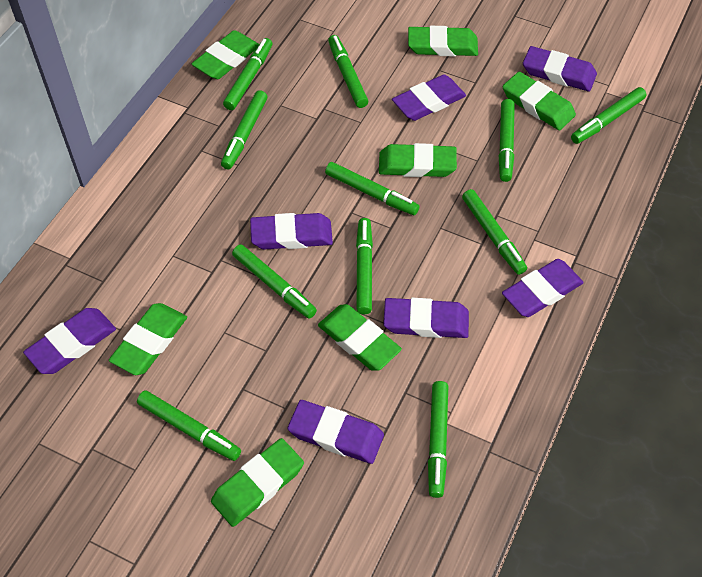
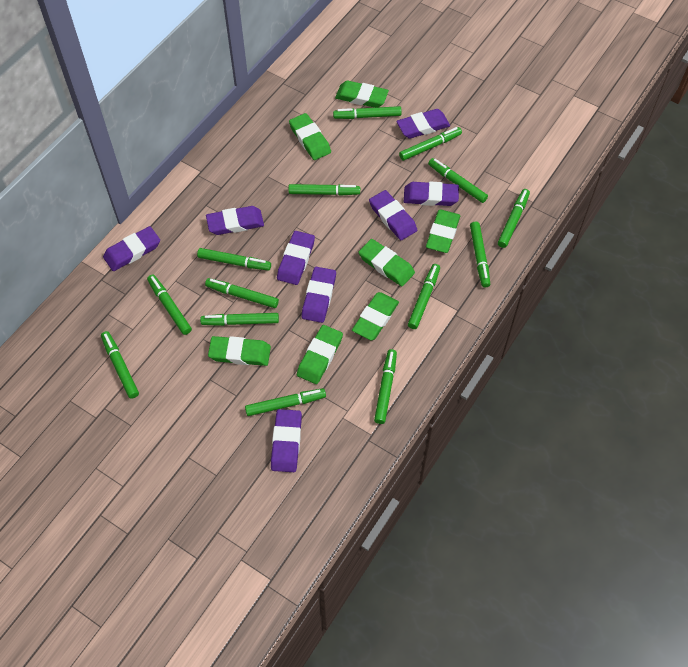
green marker: 11 -> 14
purple eraser: 7 -> 8

